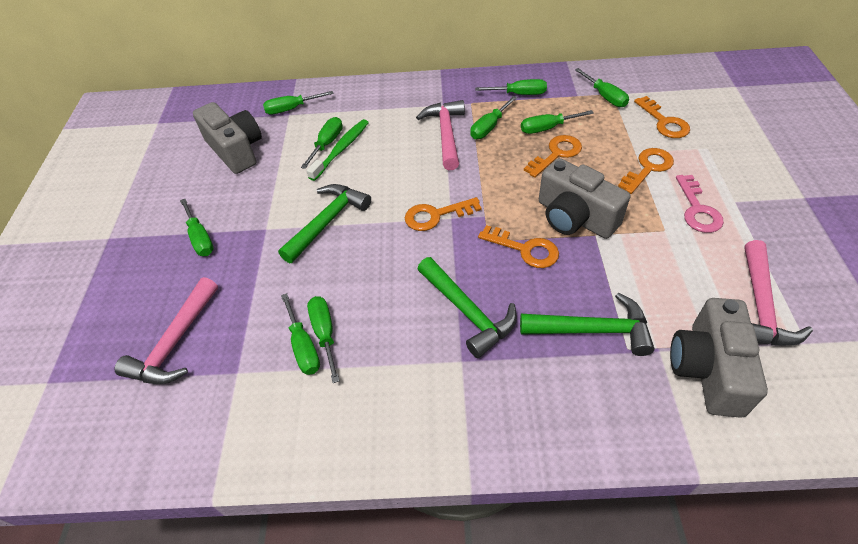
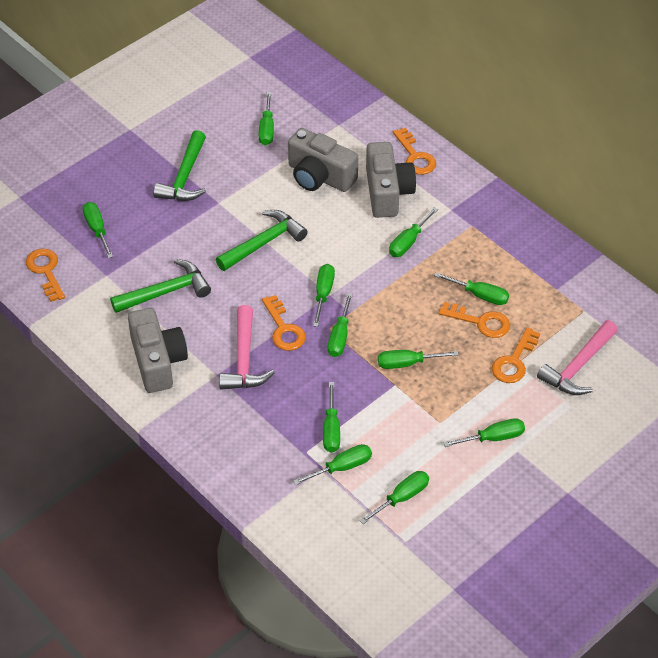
green screwdriver: 9 -> 11
green toothbrush: 1 -> 0
pink hammer: 3 -> 2
pink key: 1 -> 0

